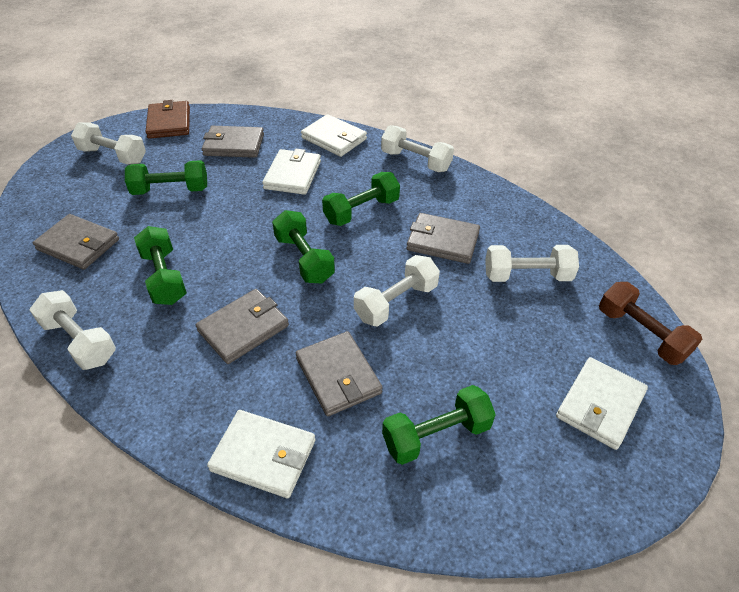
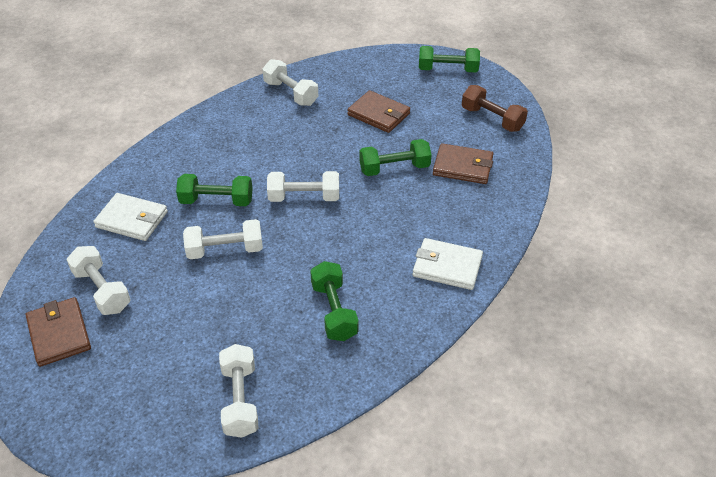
brown wallet: 1 -> 3
green dumbbell: 5 -> 4
grey wallet: 5 -> 0
white wallet: 4 -> 2

